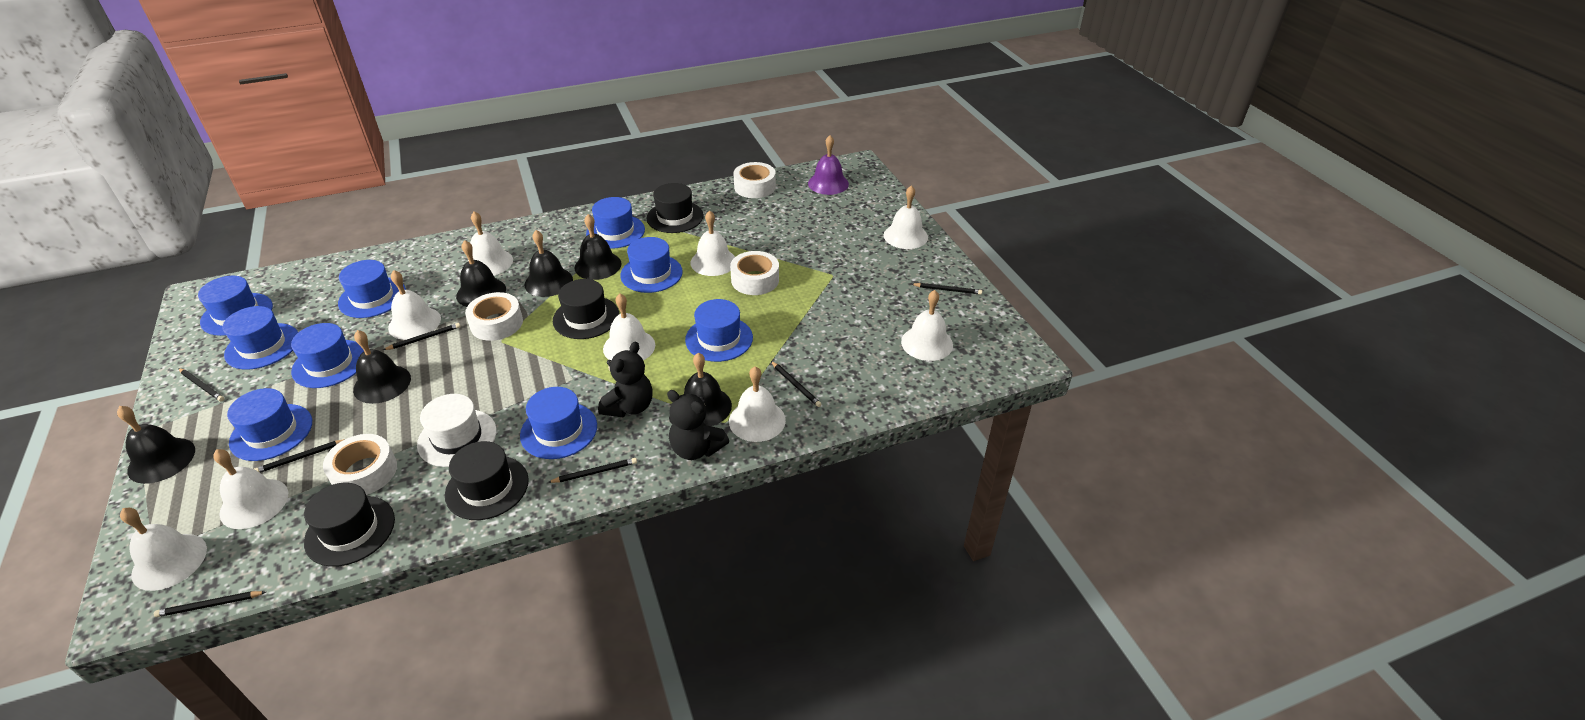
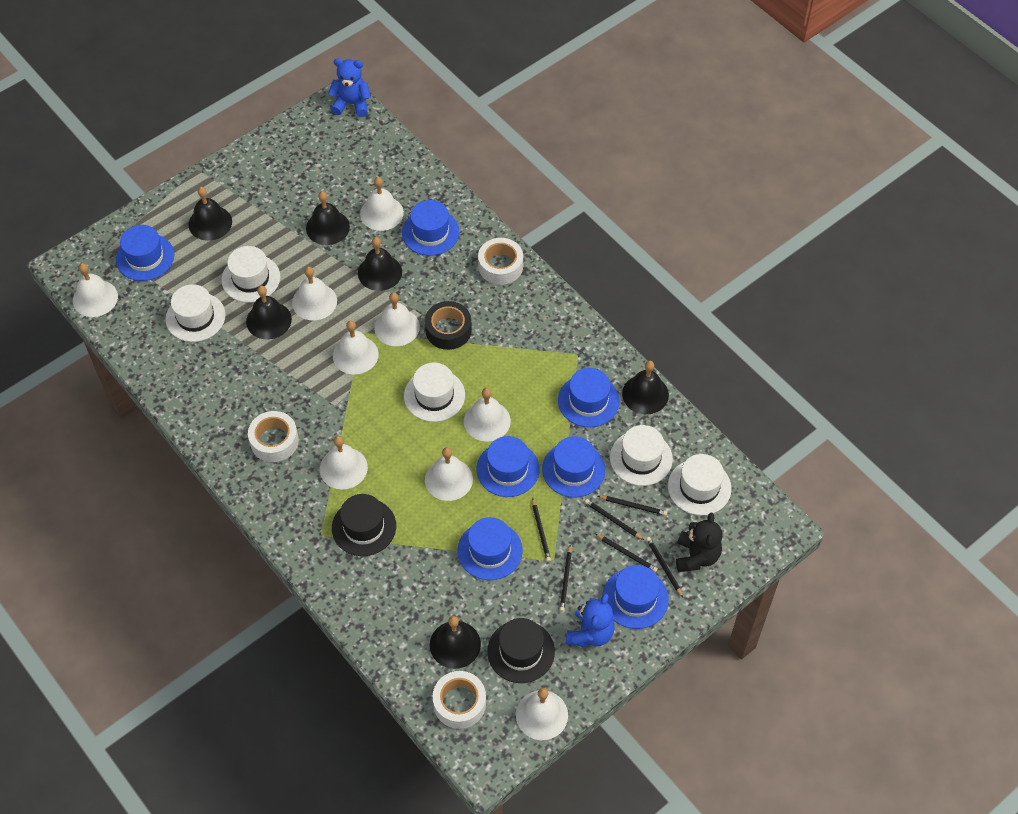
black hat: 4 -> 2
black pencil: 7 -> 6
black tape: 0 -> 1
black teddy bear: 2 -> 1
blue hat: 9 -> 7
blue teddy bear: 0 -> 2
purple bell: 1 -> 0
white hat: 1 -> 5
white tape: 4 -> 3

